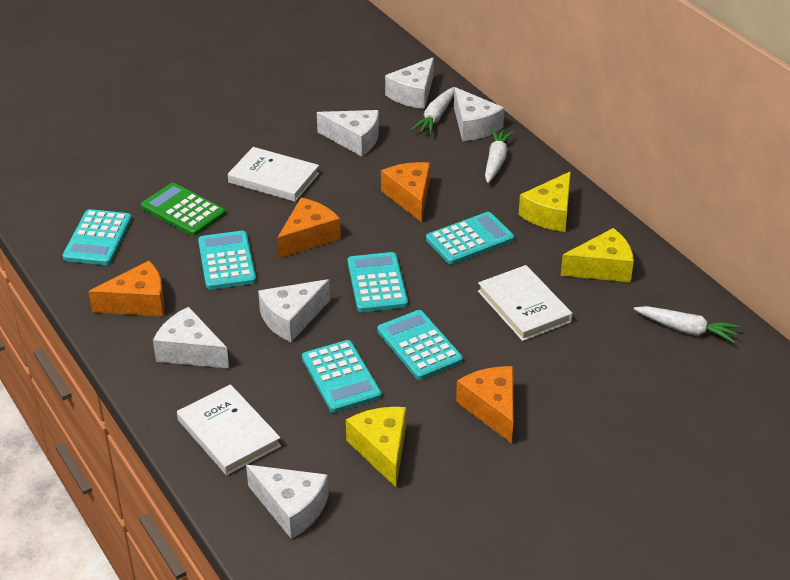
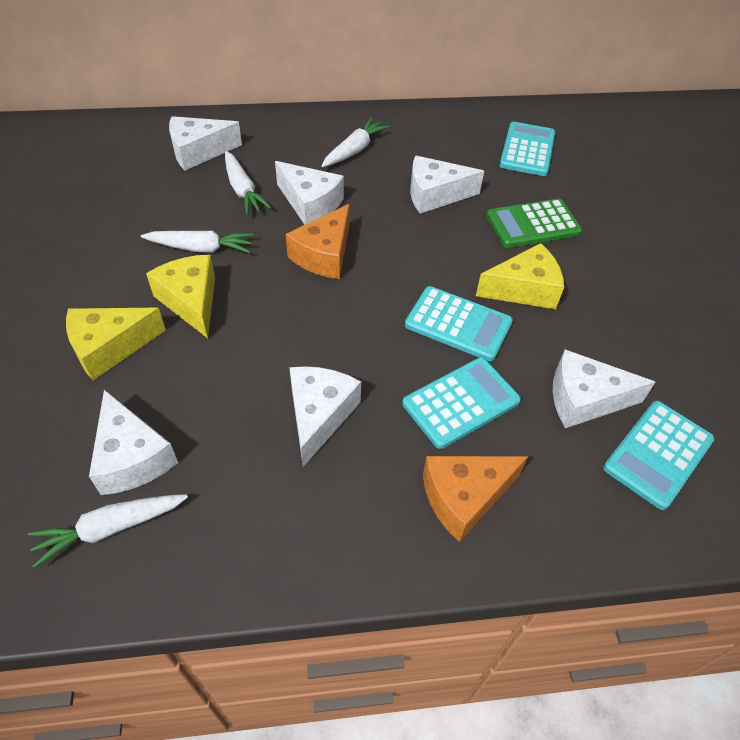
orange cheese: 4 -> 2
turquoise calculator: 6 -> 4
white book: 3 -> 0
white carrot: 3 -> 4

